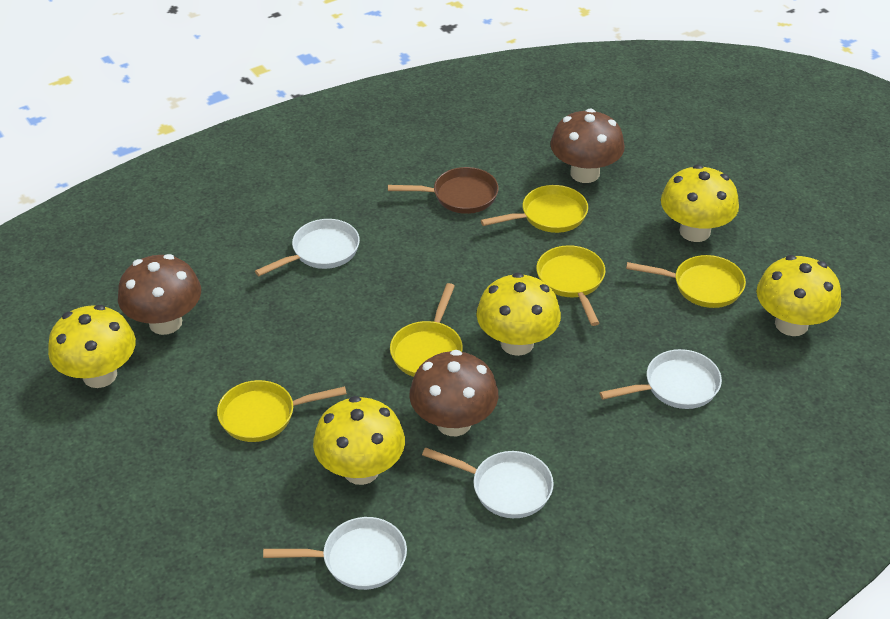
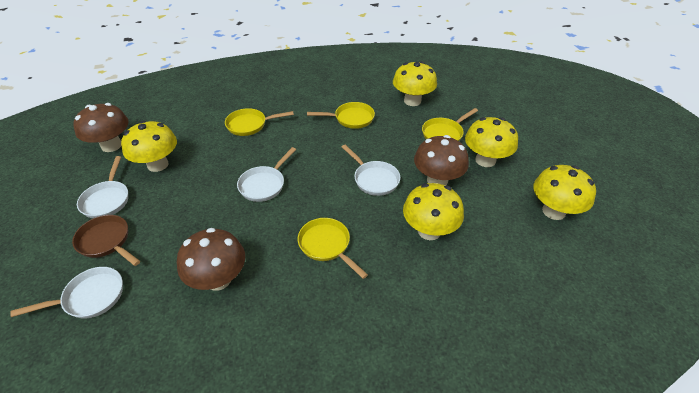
yellow pan: 5 -> 4

